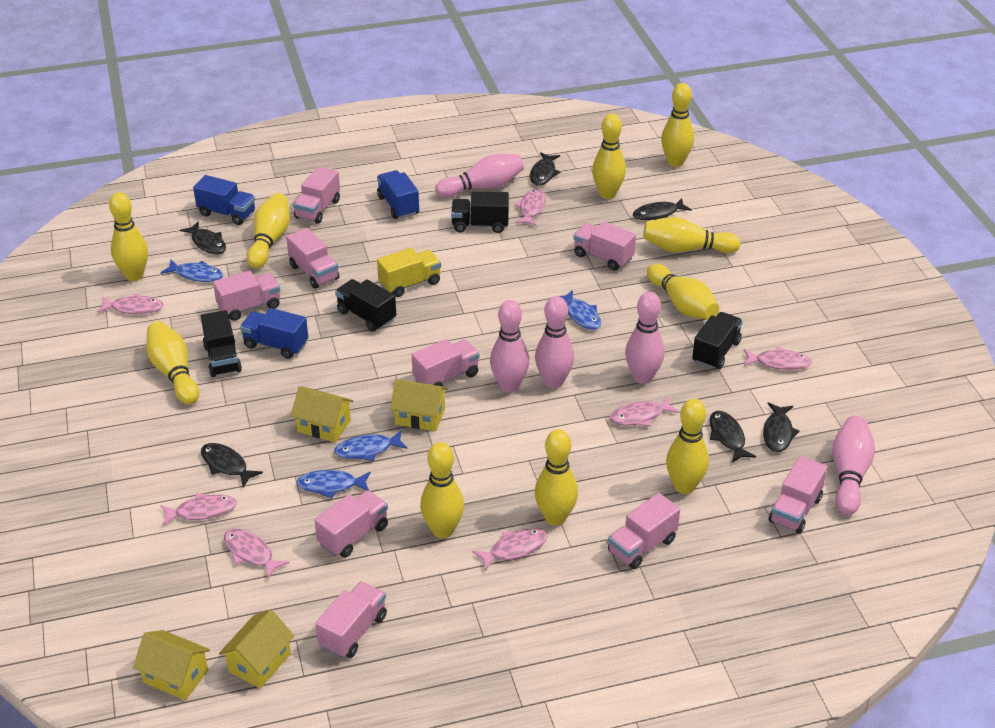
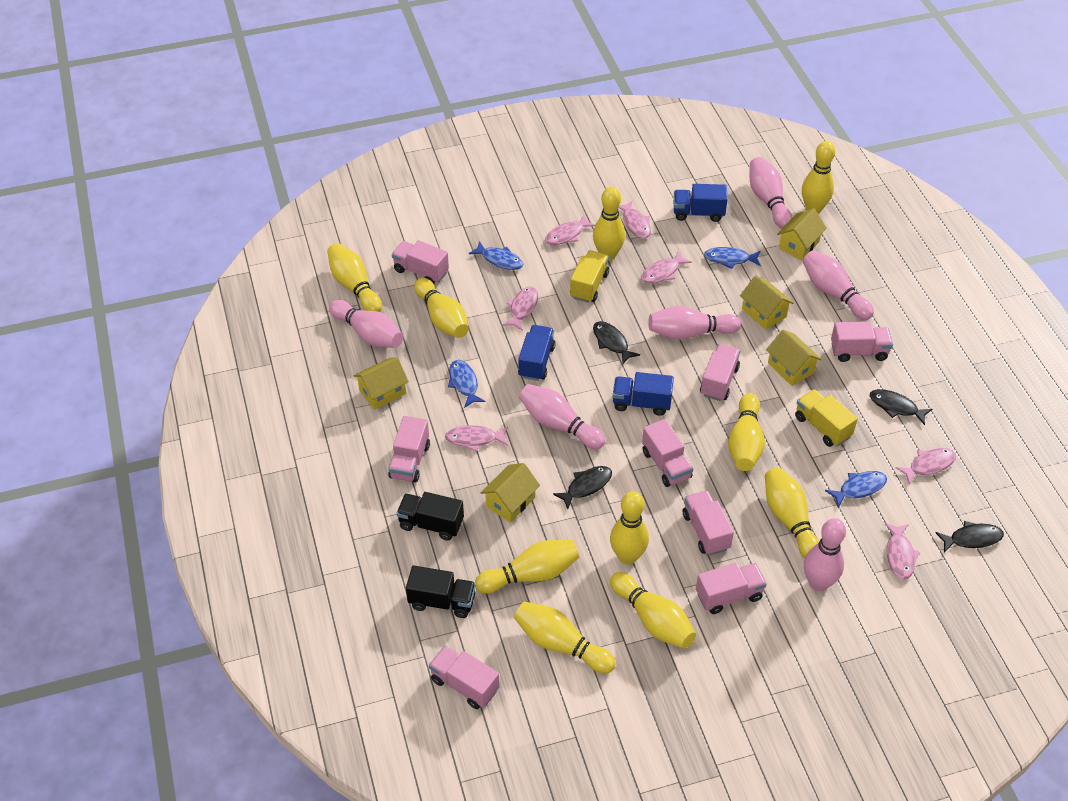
black fish: 6 -> 4
black truck: 4 -> 2
pink bowling pin: 5 -> 6
pink truck: 9 -> 8
yellow house: 4 -> 5
yellow truck: 1 -> 2

